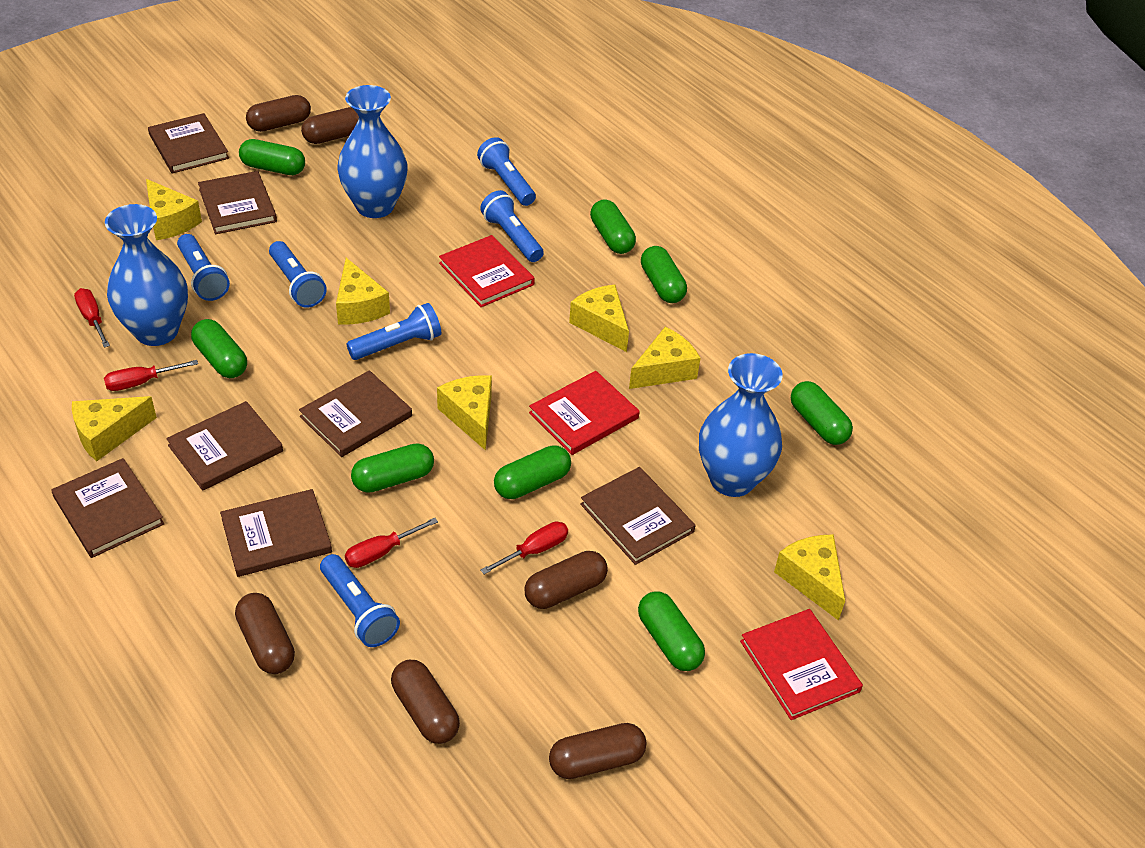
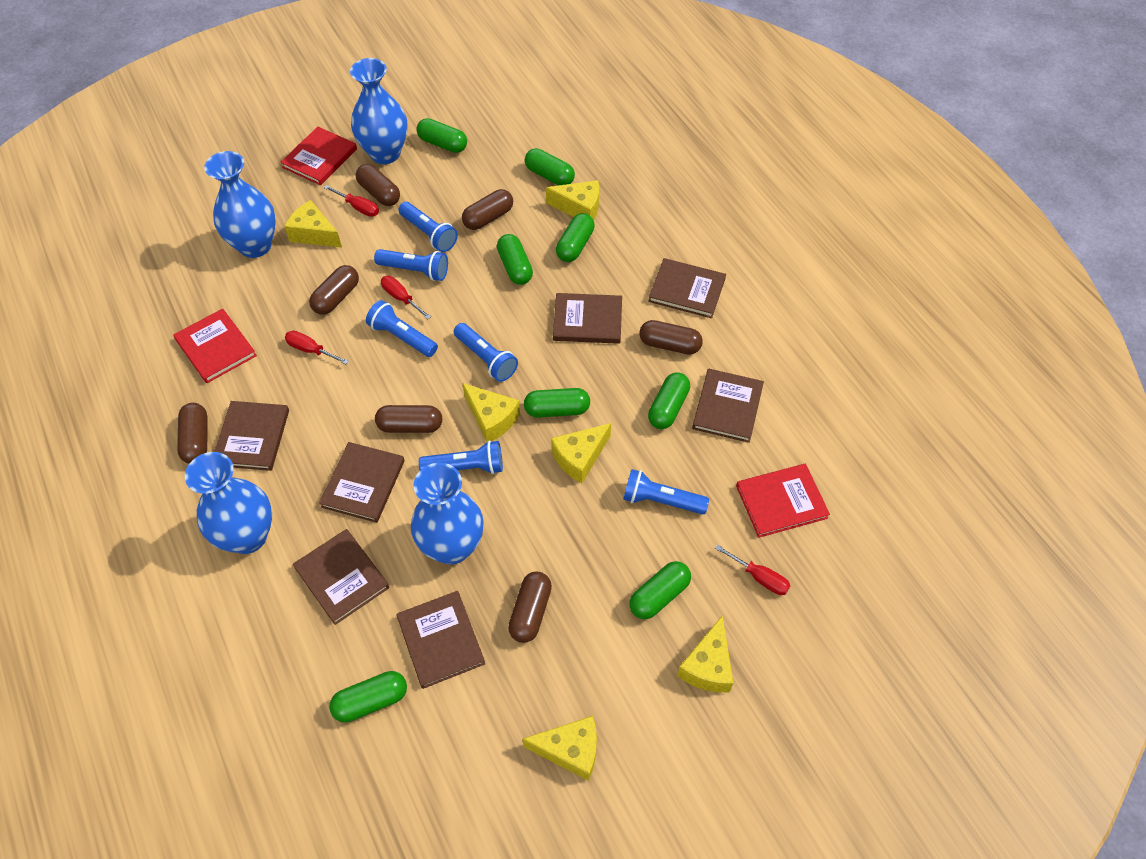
blue vase: 3 -> 4
brown capsule: 6 -> 7
yellow cheese: 7 -> 6

